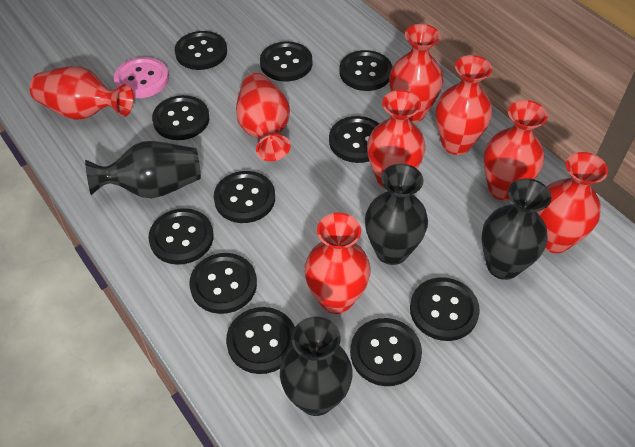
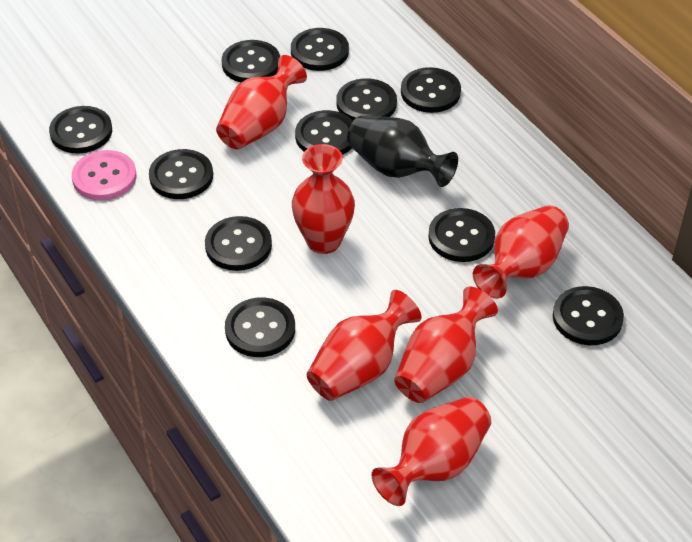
black vase: 4 -> 1
red vase: 8 -> 6

